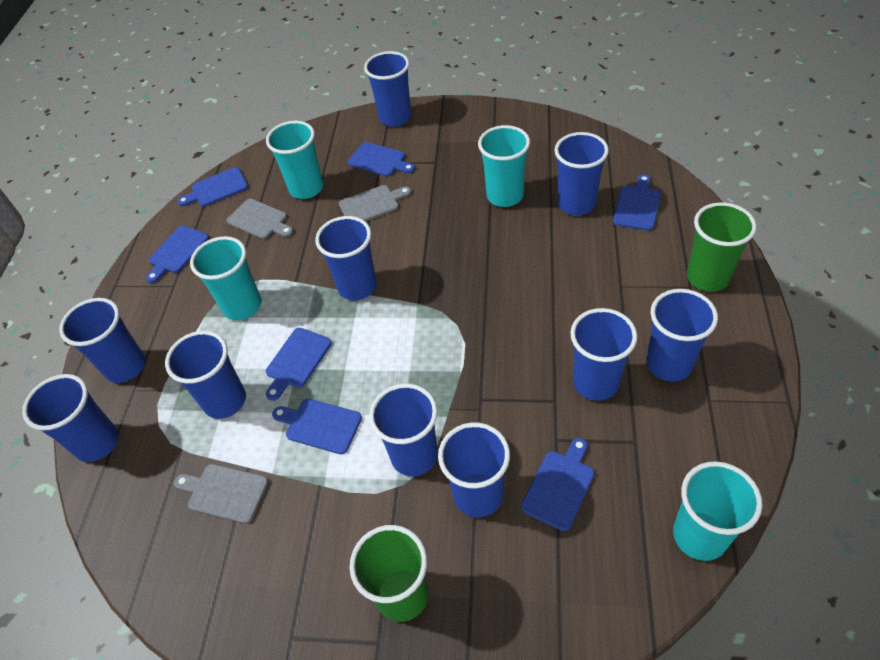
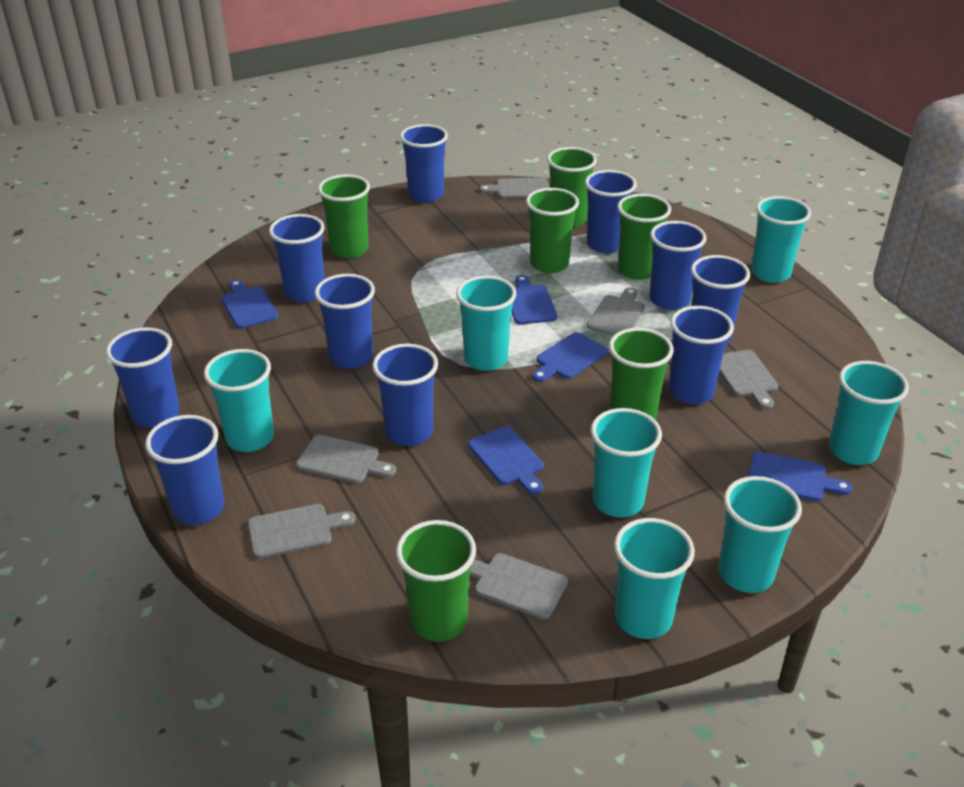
blue cutting board: 7 -> 5
green cup: 2 -> 6
grey cutting board: 3 -> 6
turquoise cup: 4 -> 7

